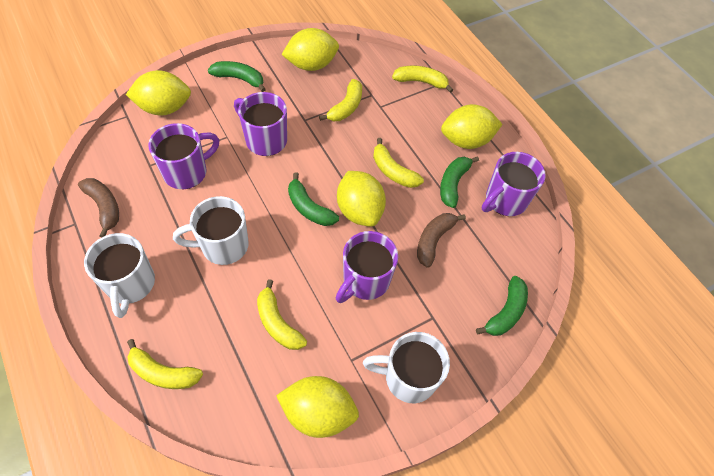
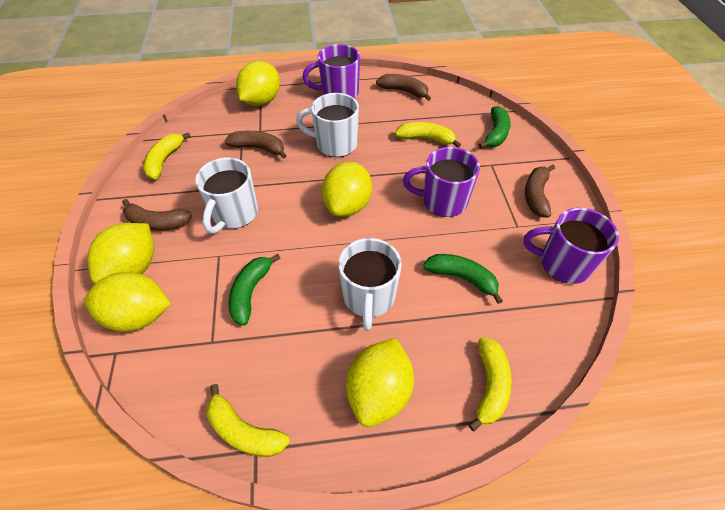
brown banana: 2 -> 4
green banana: 4 -> 3
purple mug: 4 -> 3
yellow banana: 5 -> 4

